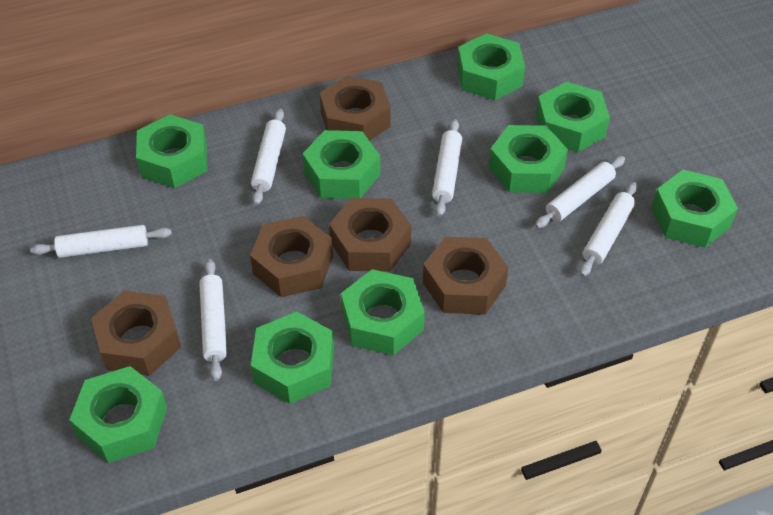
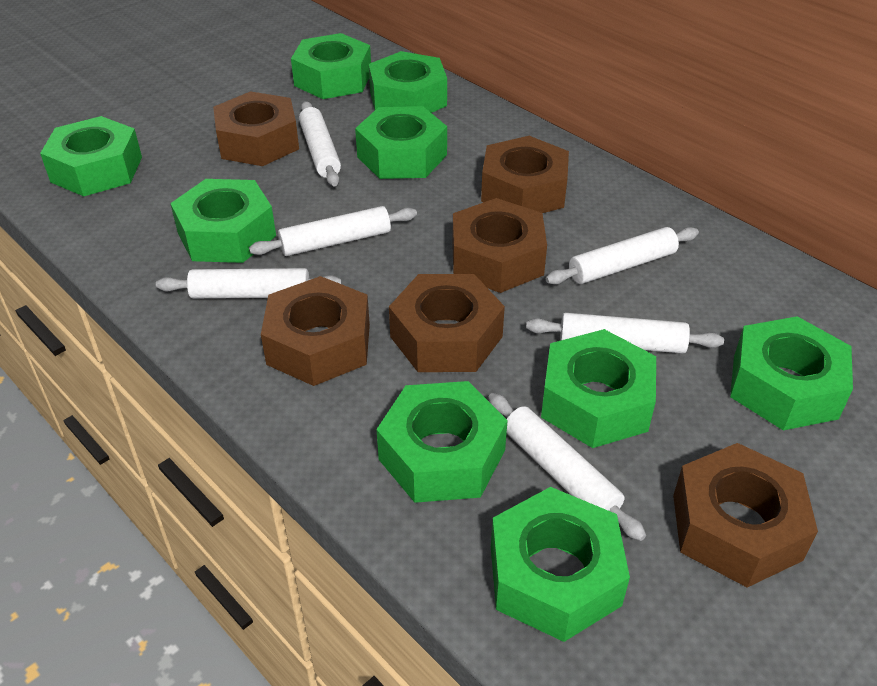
brown nut: 5 -> 6

